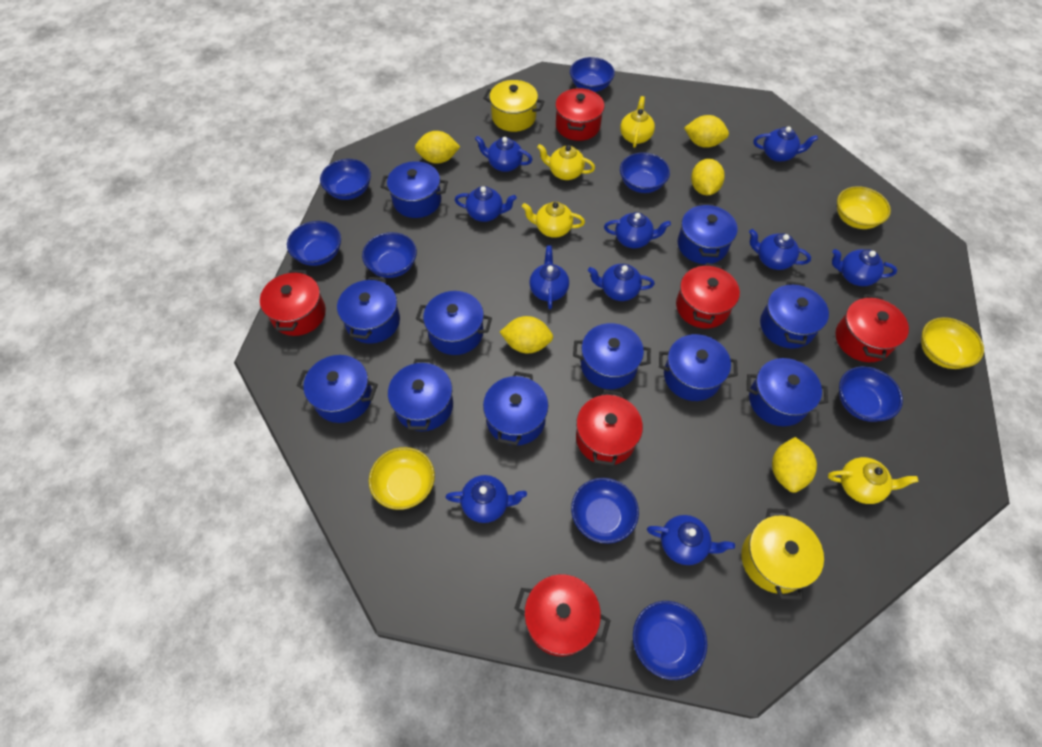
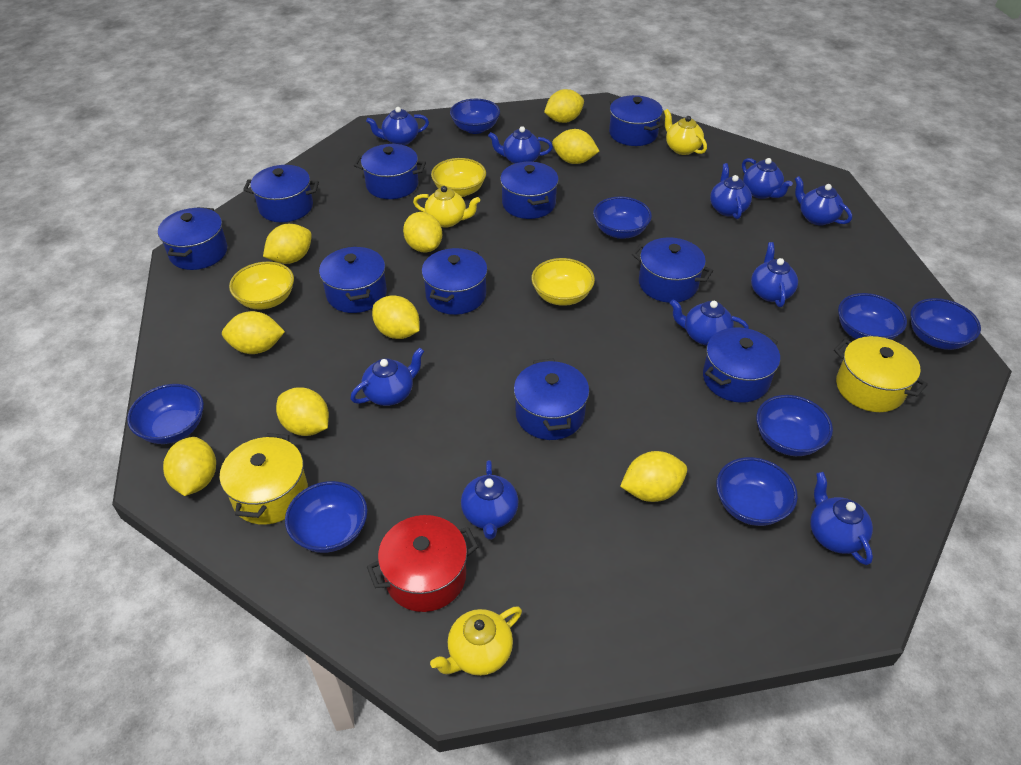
blue pot: 11 -> 10
red pot: 6 -> 1
yellow lemon: 5 -> 9
yellow teapot: 4 -> 3

